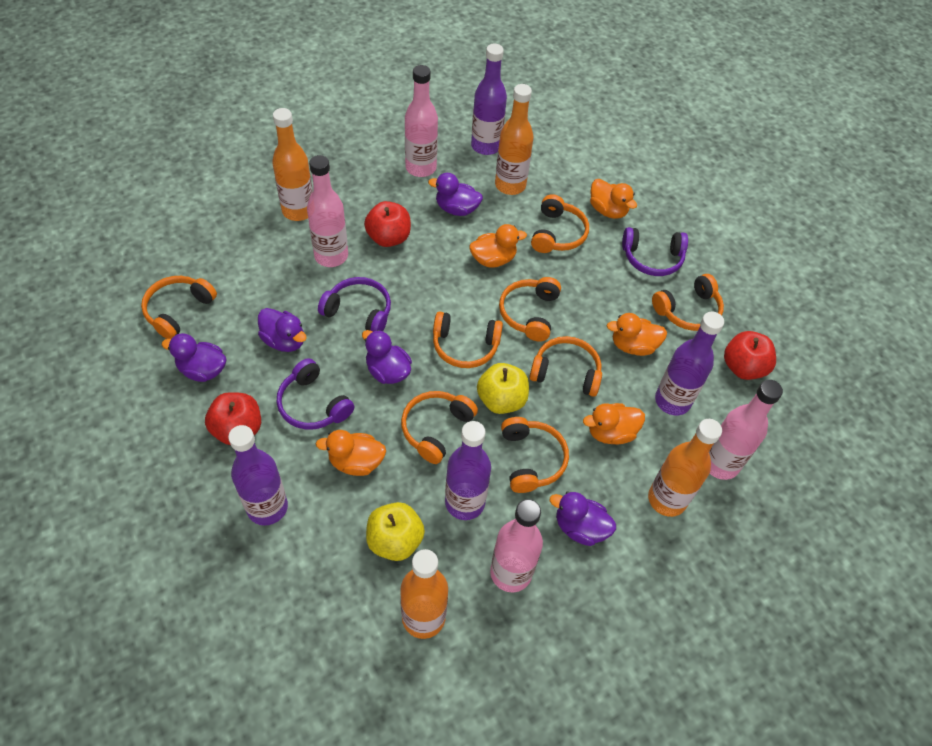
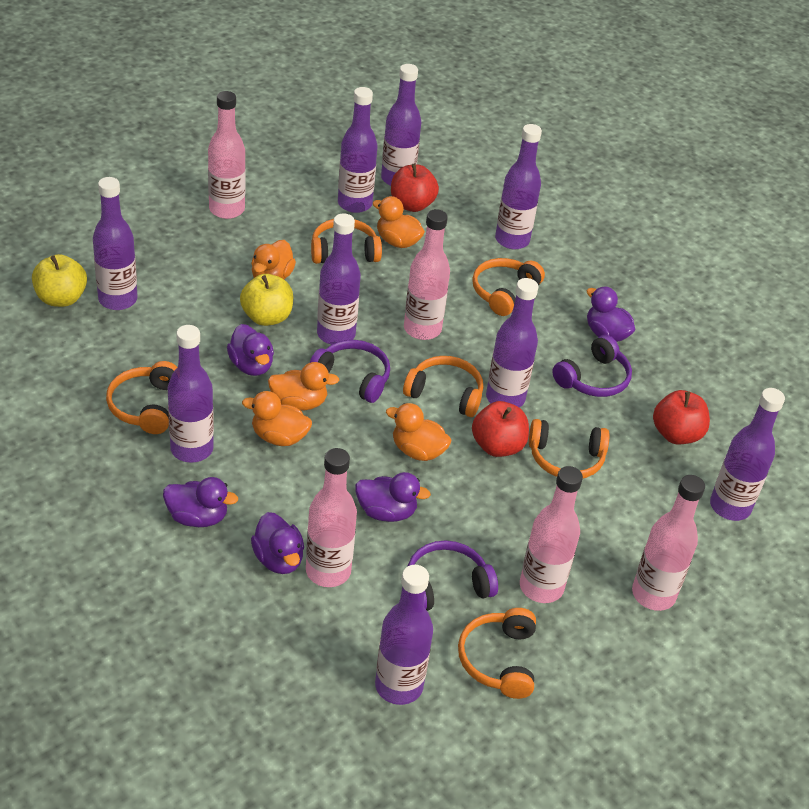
orange bottle: 4 -> 0
orange headphones: 8 -> 6
pink bottle: 4 -> 5
purple bottle: 4 -> 9

